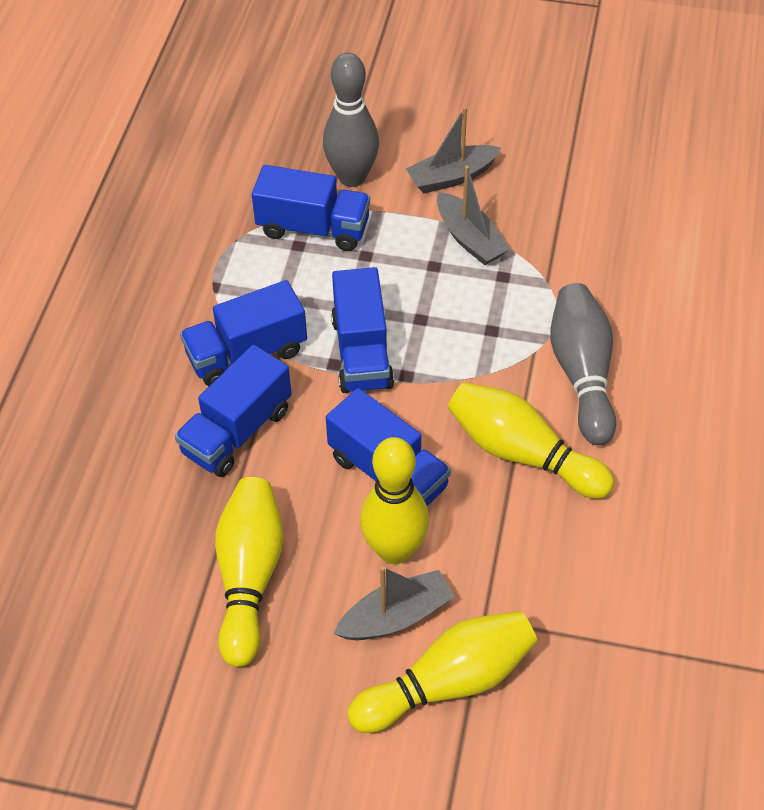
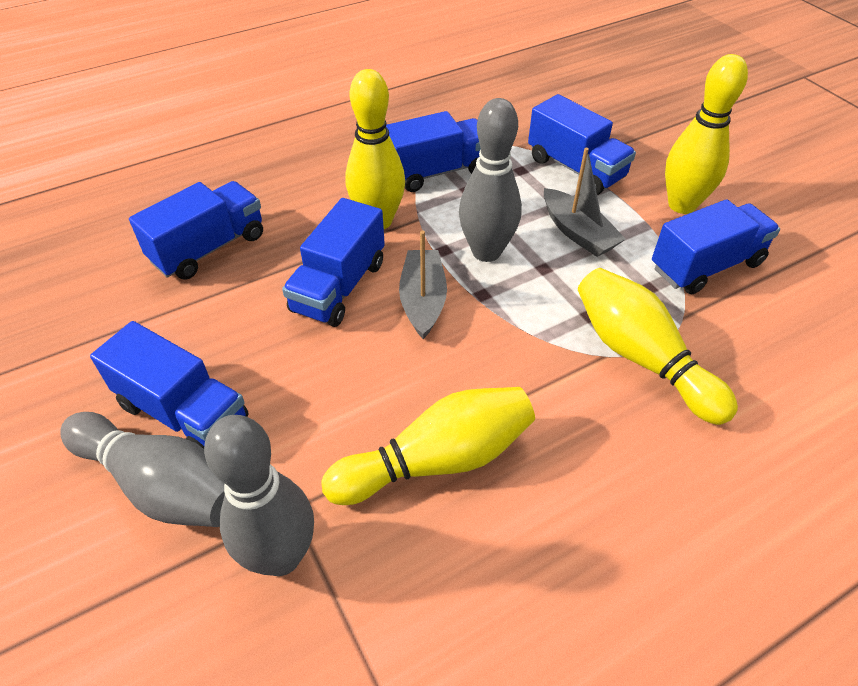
blue truck: 5 -> 6
grey boat: 3 -> 2
grey bowling pin: 2 -> 3

